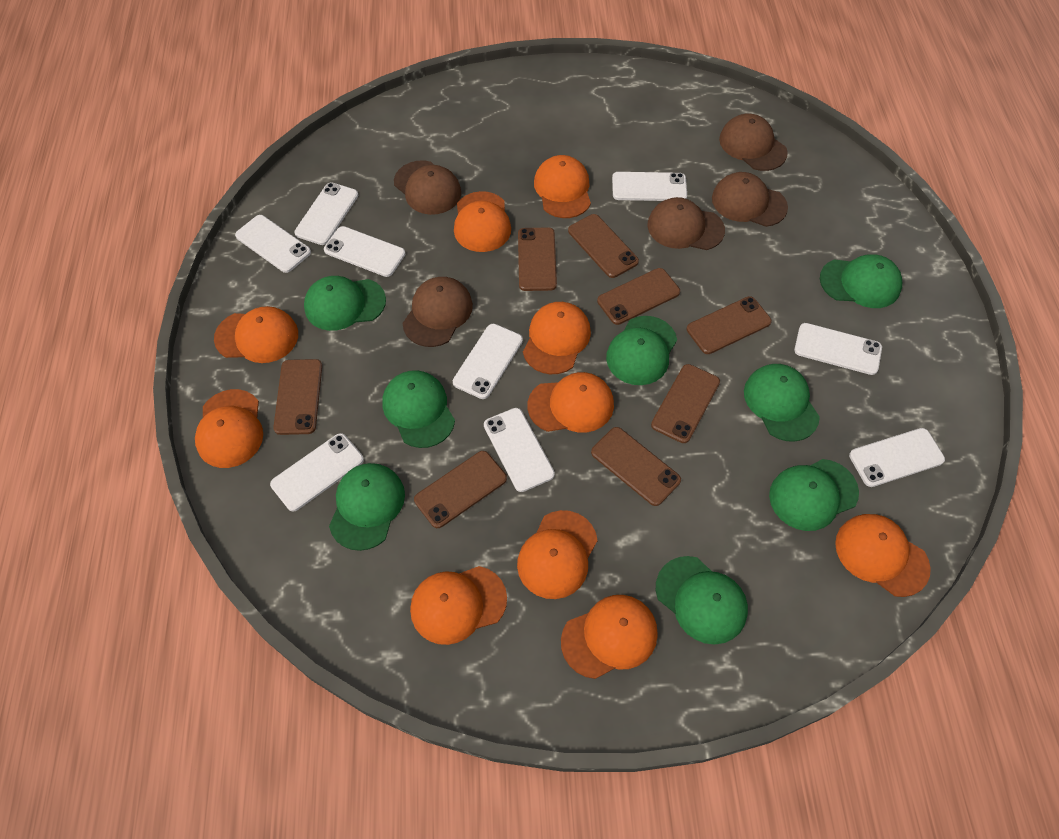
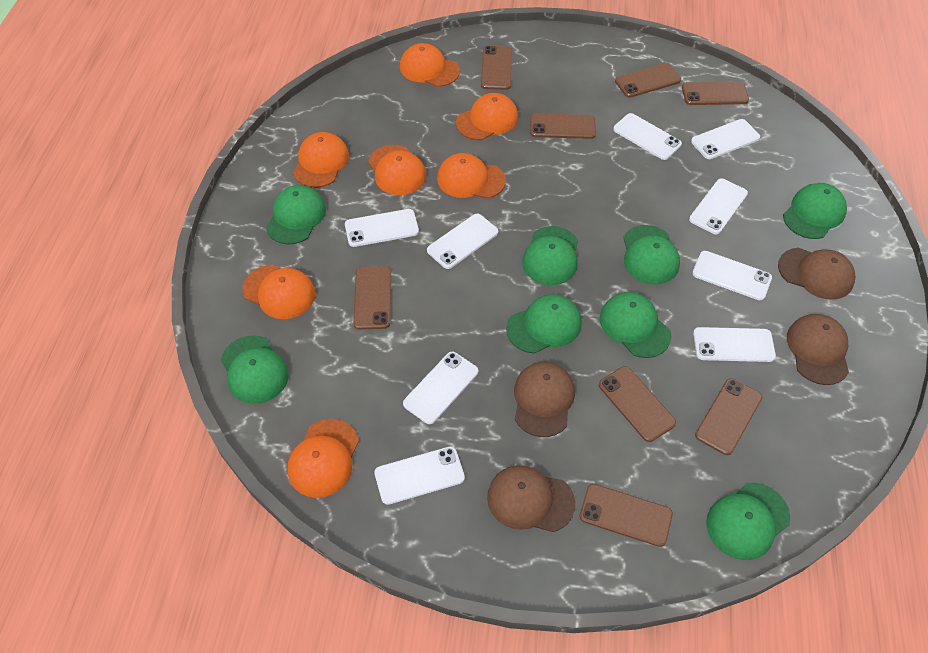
brown cap: 5 -> 4
orange cap: 10 -> 7

